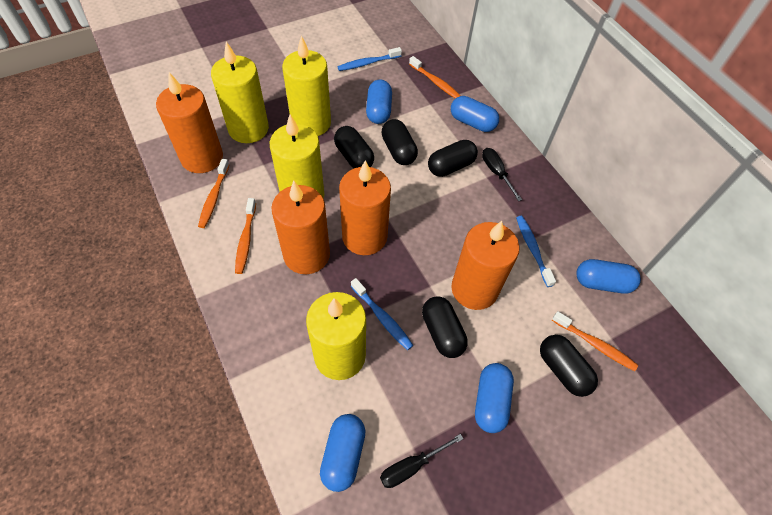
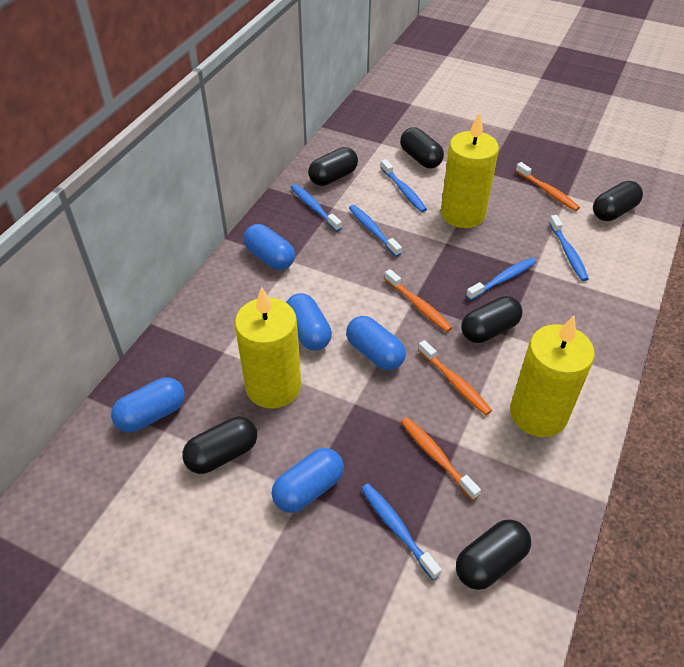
black capsule: 5 -> 6
black screwdriver: 2 -> 0
blue toothbrush: 3 -> 6
orange candle: 4 -> 0
yellow candle: 4 -> 3

